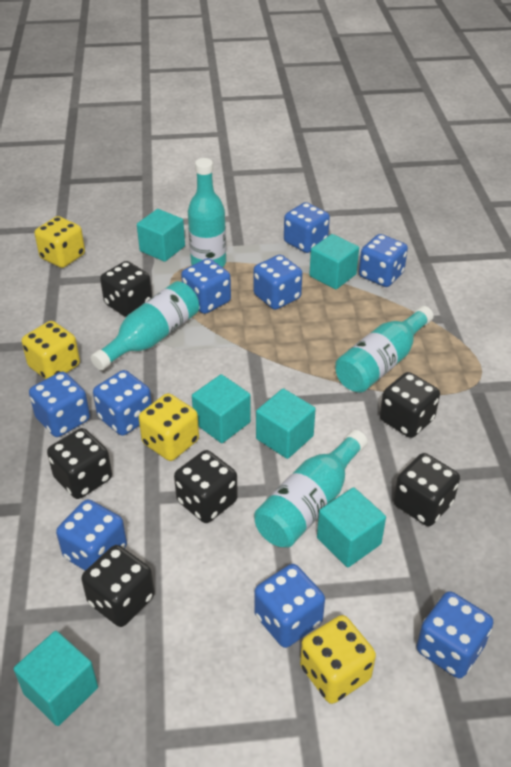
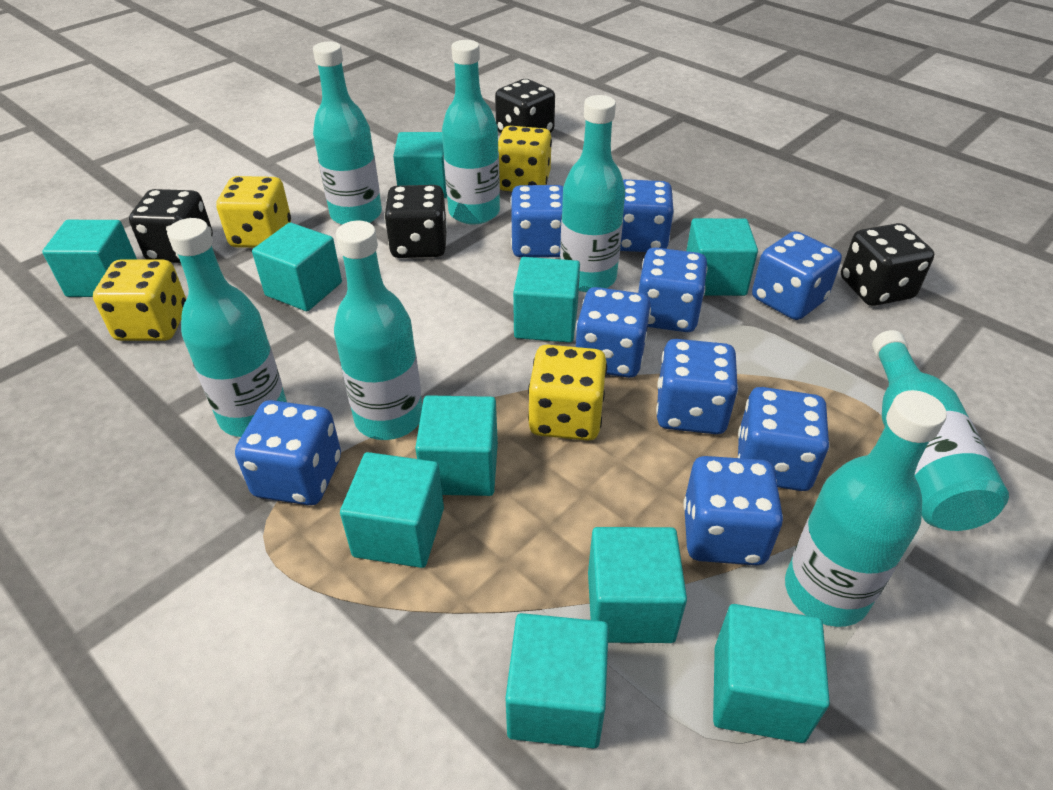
black dice: 6 -> 4
turquoise bottle: 4 -> 7
turquoise cube: 6 -> 10

